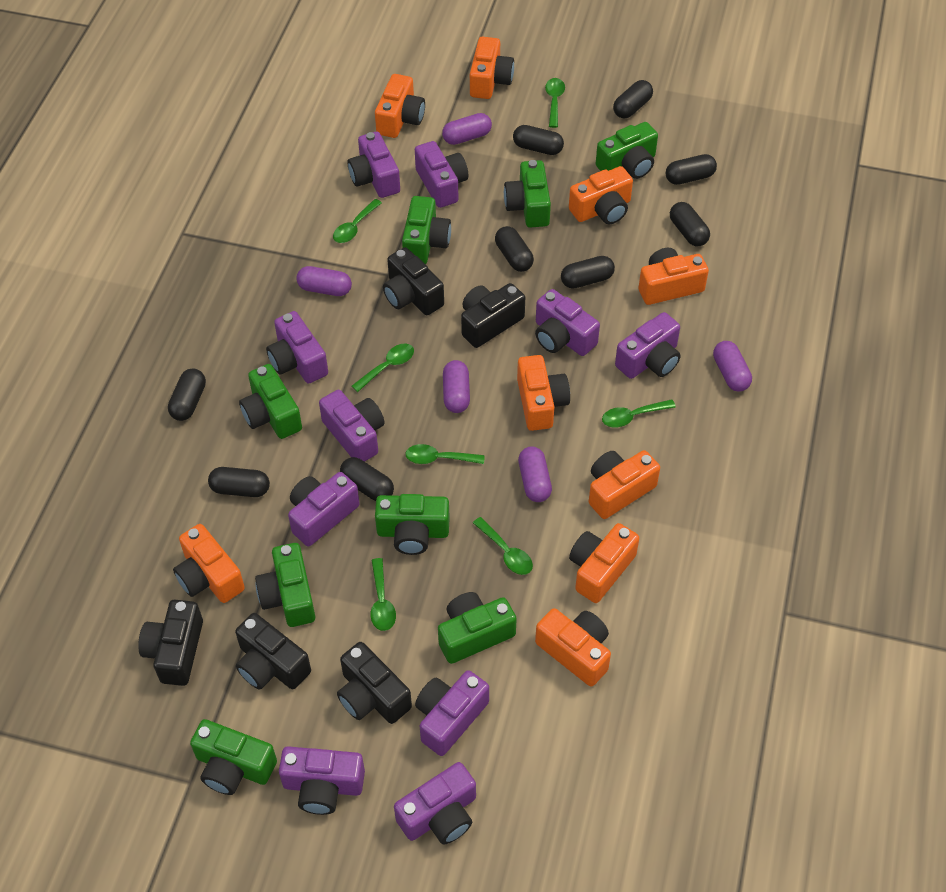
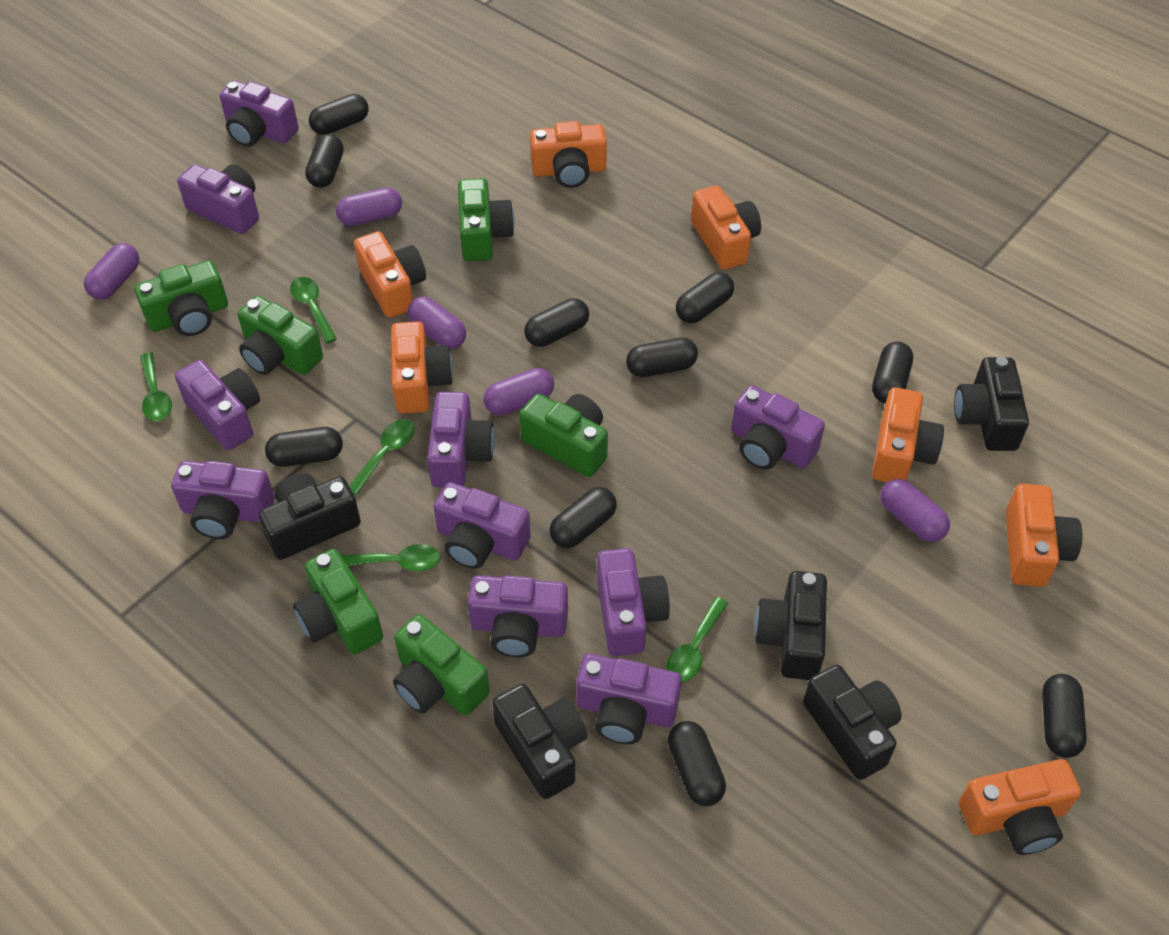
black capsule: 9 -> 10
green camera: 8 -> 6
green spoon: 7 -> 5
orange camera: 9 -> 7

